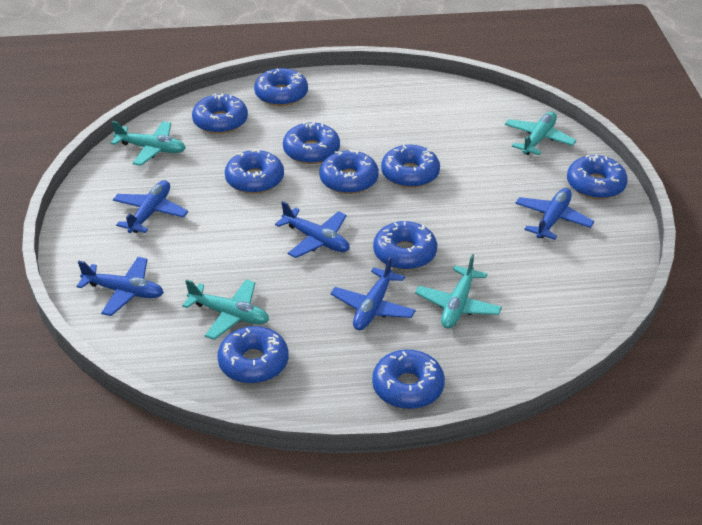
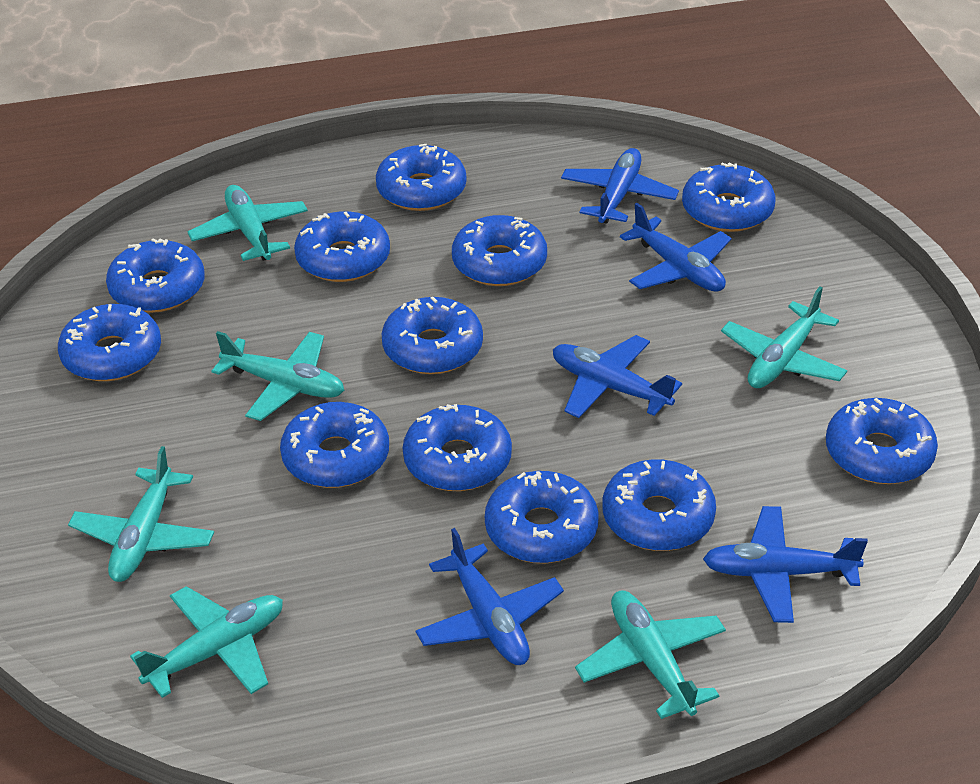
blue donut: 10 -> 12
turquoise plane: 4 -> 6

